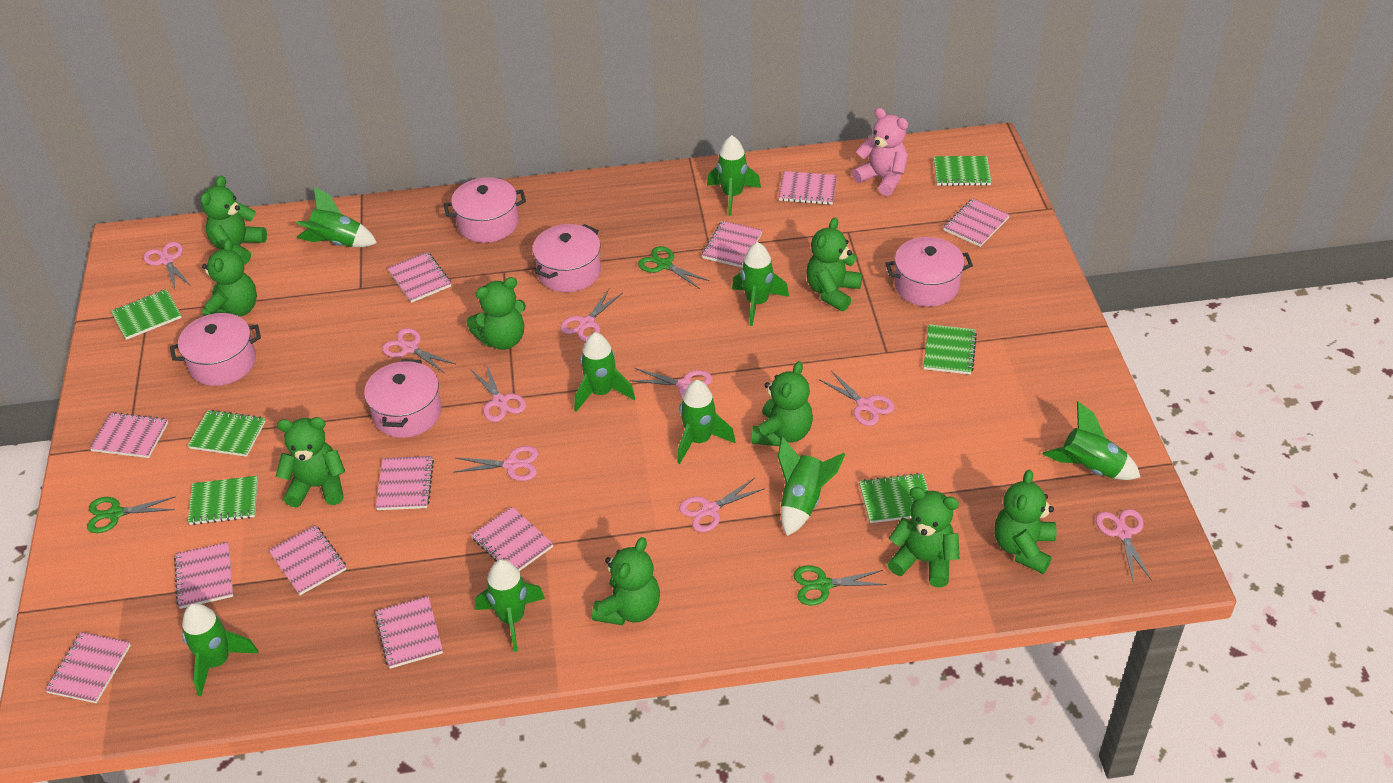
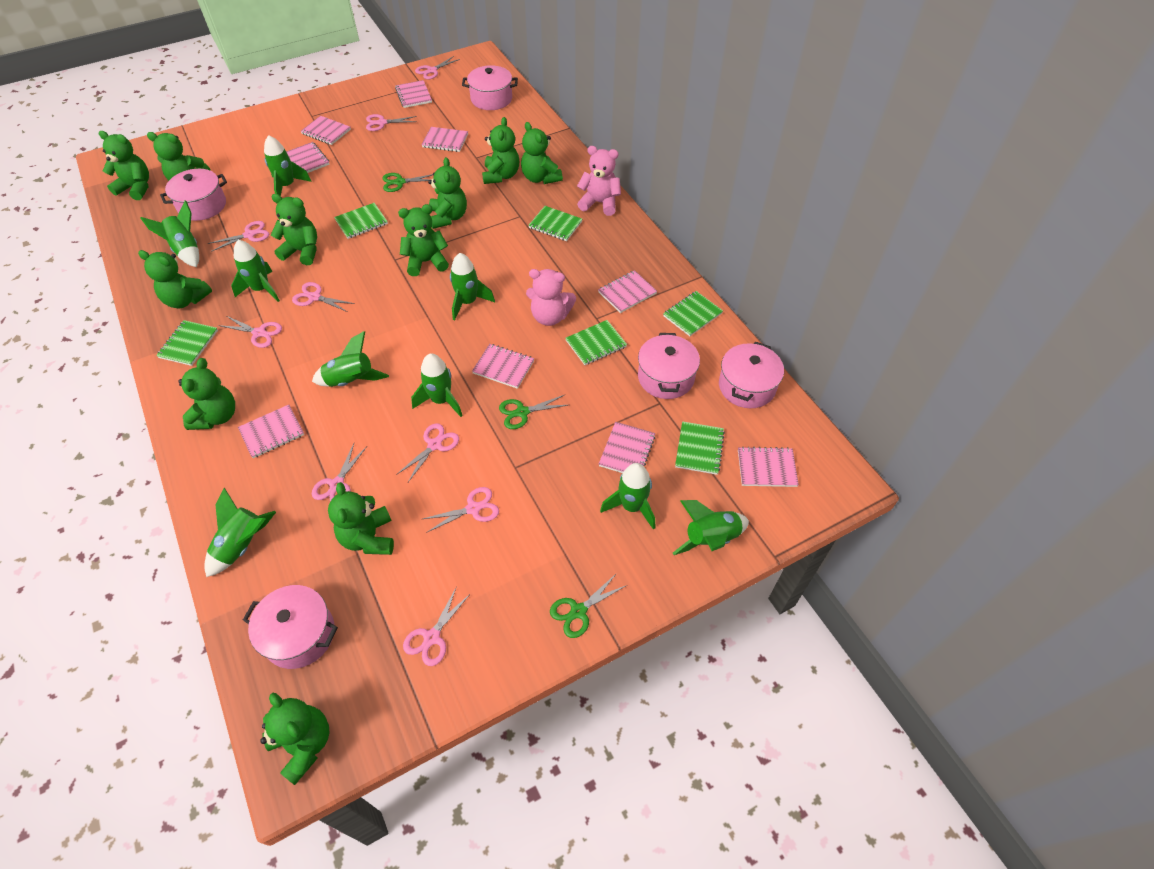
green teddy bear: 9 -> 11
pink notebook: 11 -> 9
pink teddy bear: 1 -> 2

